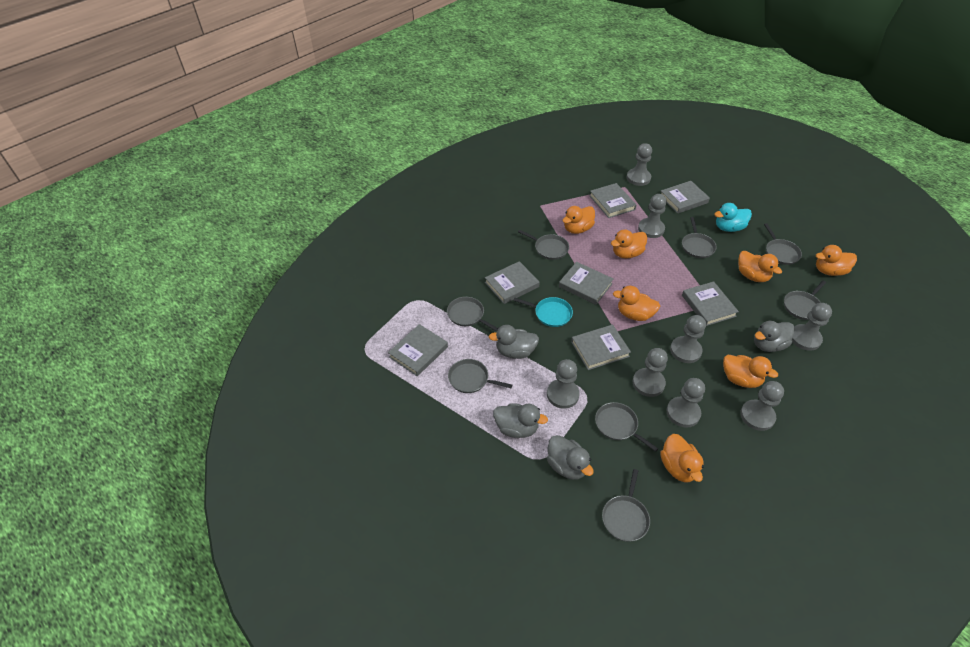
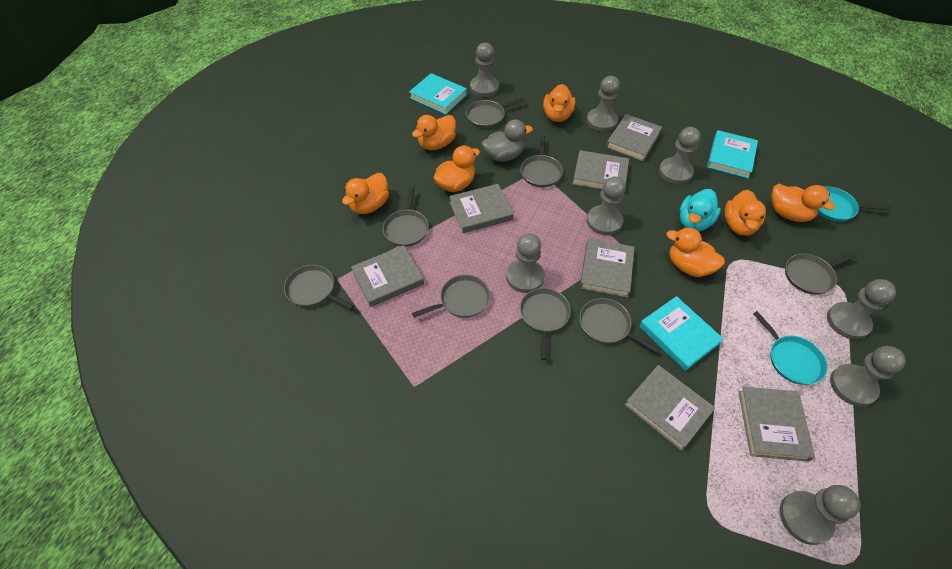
grey duck: 4 -> 1
turquoise book: 0 -> 3
turquoise pan: 1 -> 2

